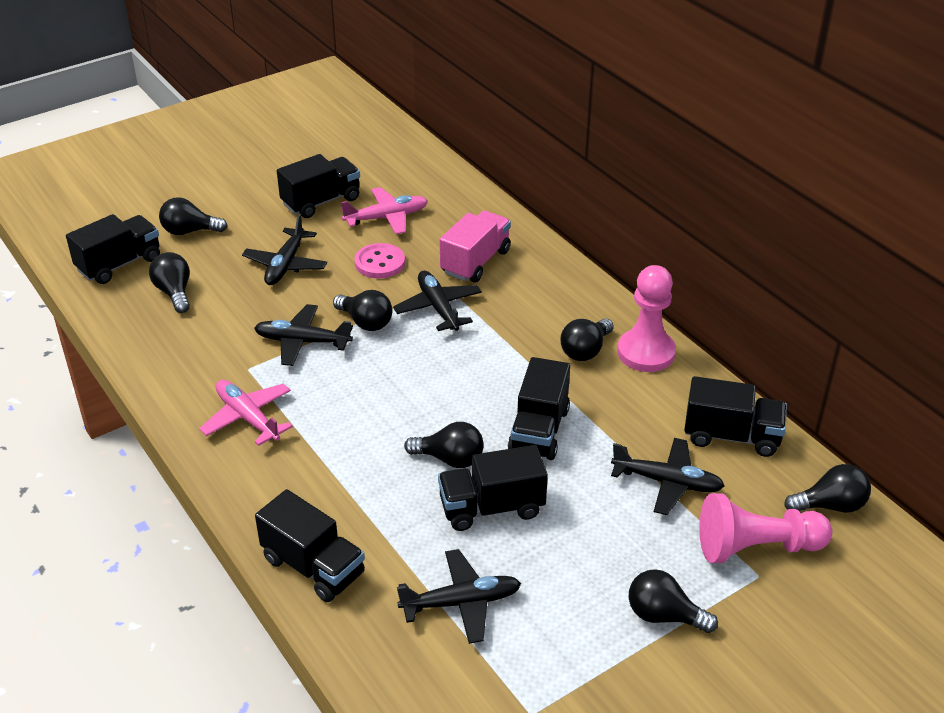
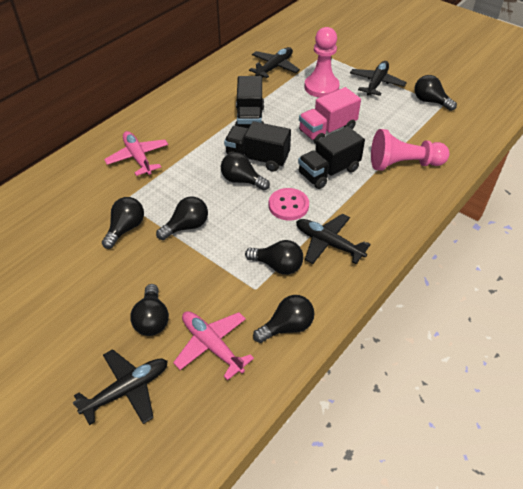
black plane: 5 -> 4
black truck: 6 -> 3

